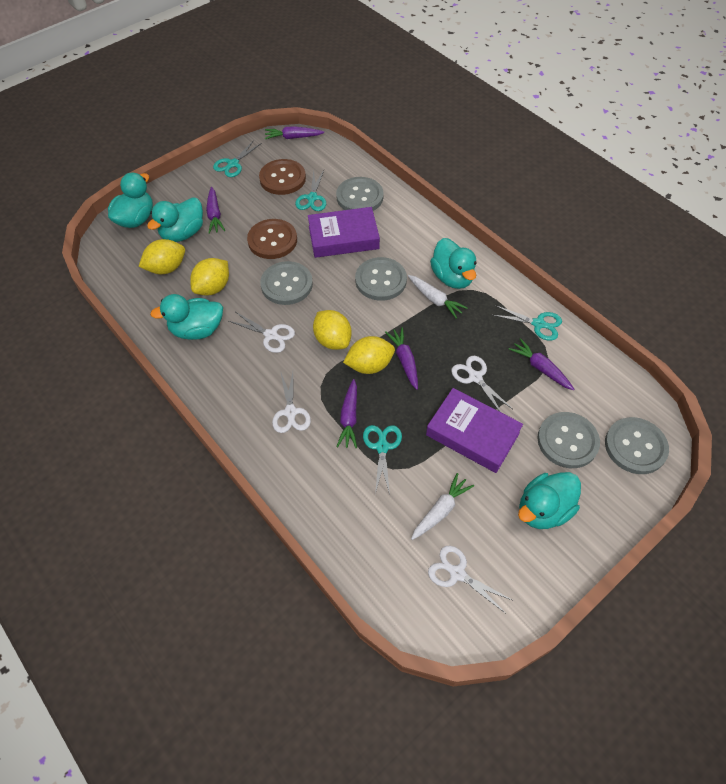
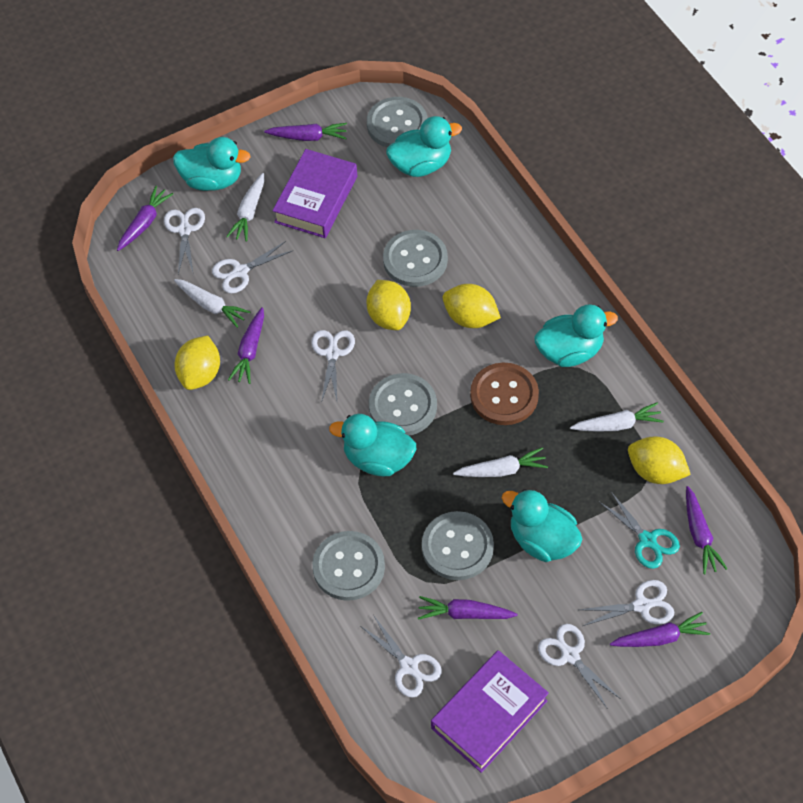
brown button: 2 -> 1
purple carrot: 5 -> 6
turquoise scissors: 4 -> 1
white carrot: 2 -> 4
white scissors: 4 -> 6

